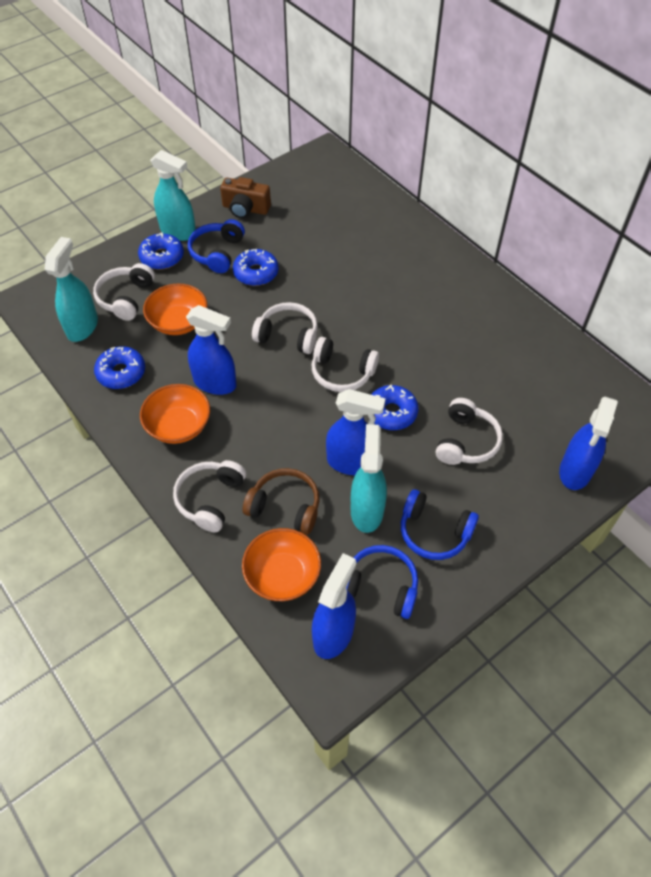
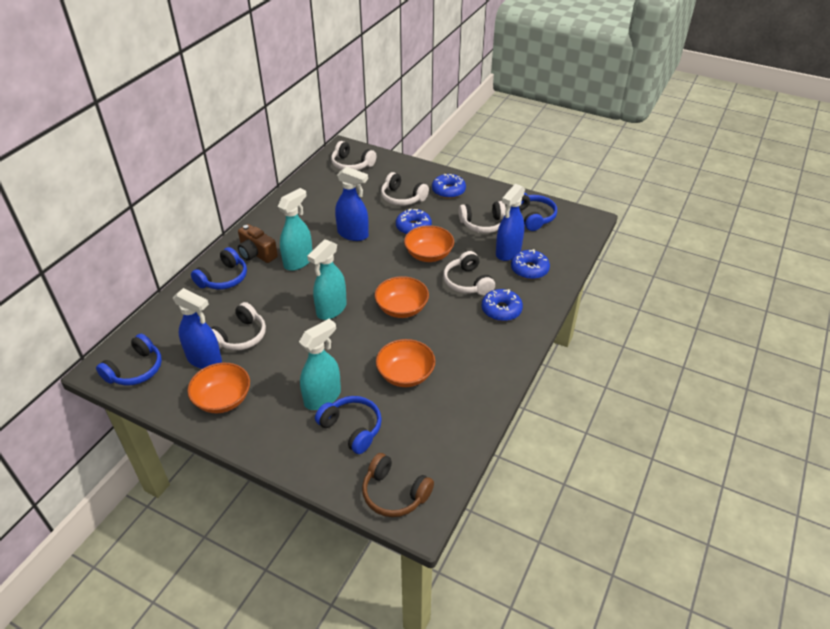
blue headphones: 3 -> 4
blue spray bottle: 4 -> 3
orange bowl: 3 -> 4

